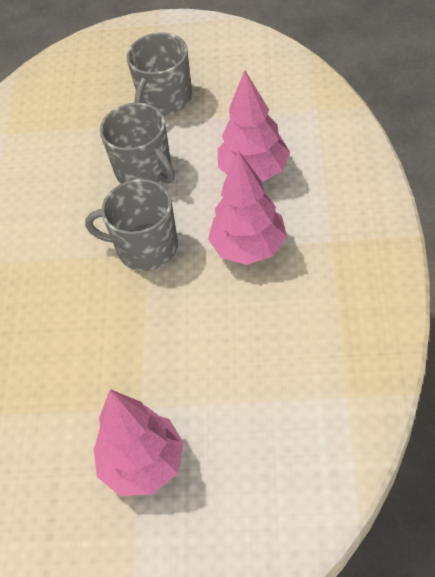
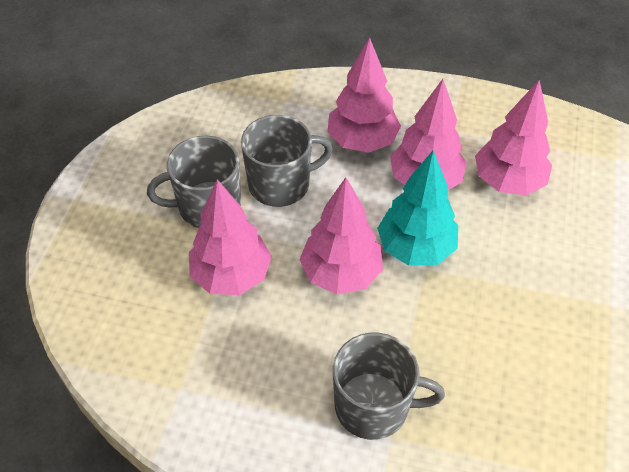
pink tree: 3 -> 5
turquoise tree: 0 -> 1

